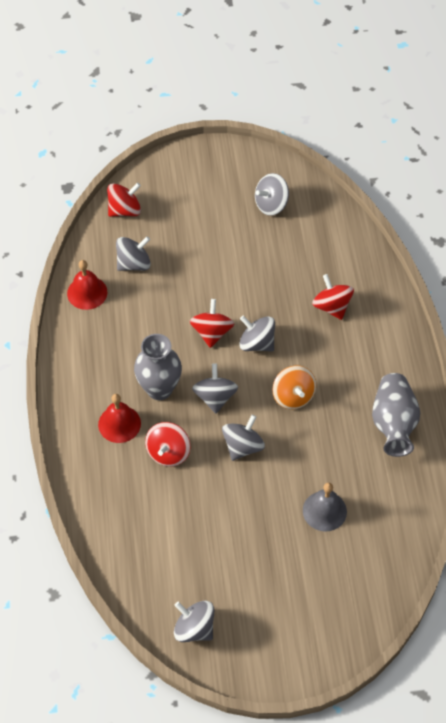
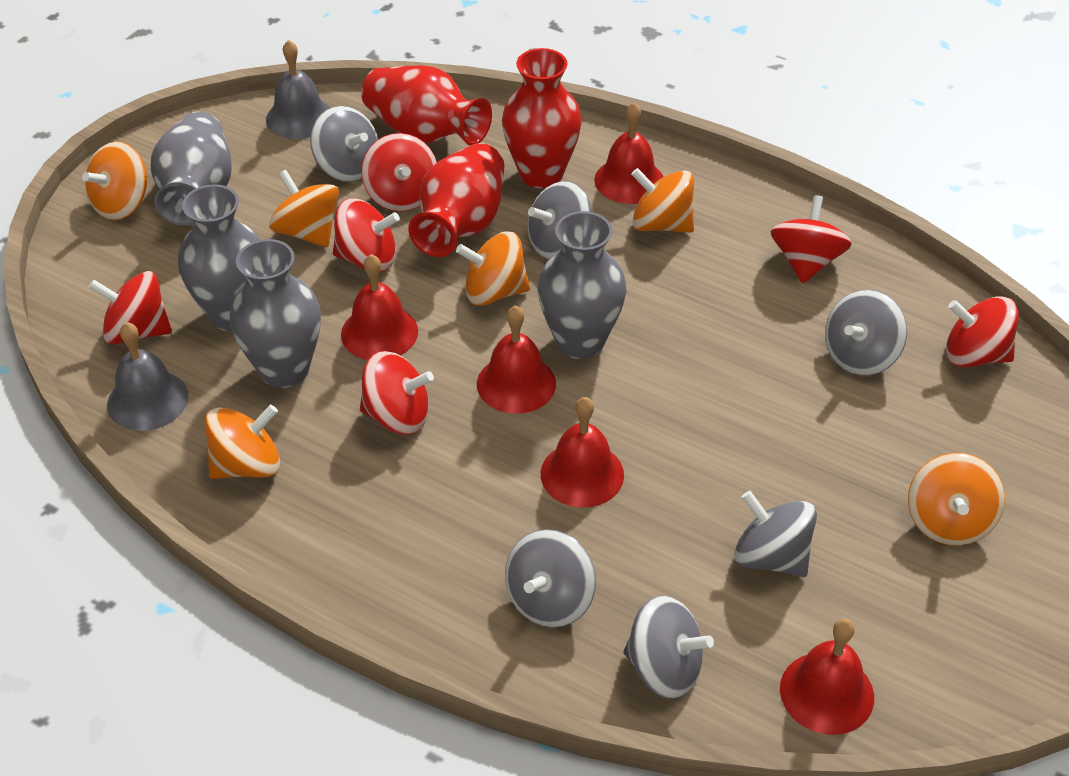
grey bell: 1 -> 2
grey vase: 2 -> 4
orange spinning top: 1 -> 6
red bell: 2 -> 5
red spinning top: 4 -> 6
red vase: 0 -> 3

